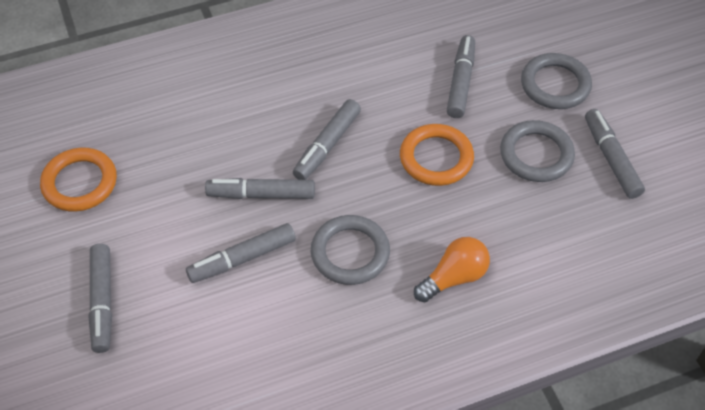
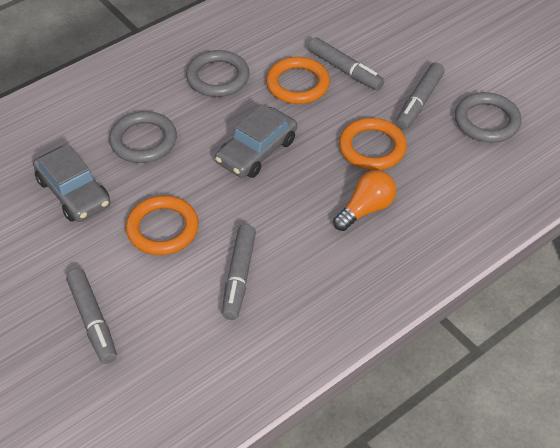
grey car: 0 -> 2
grey marker: 6 -> 4
orange ring: 2 -> 3

